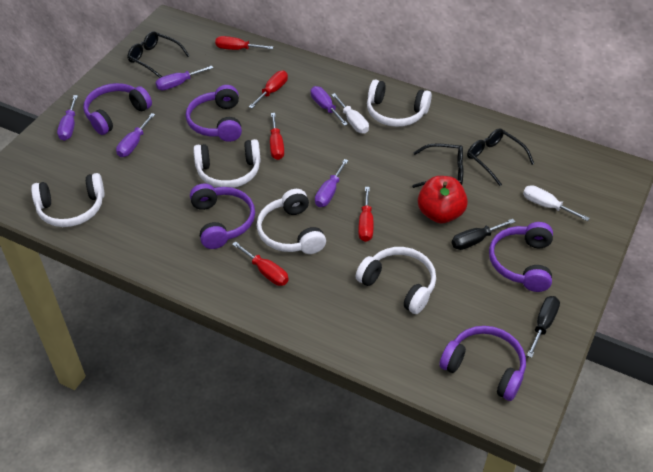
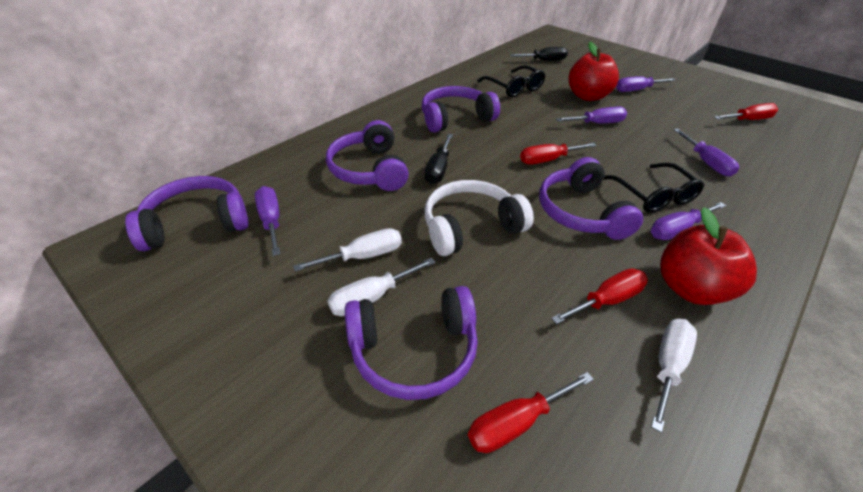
black glasses: 3 -> 2
red apple: 1 -> 2
red screwdriver: 5 -> 4
white headphones: 5 -> 1
white screwdriver: 2 -> 3

